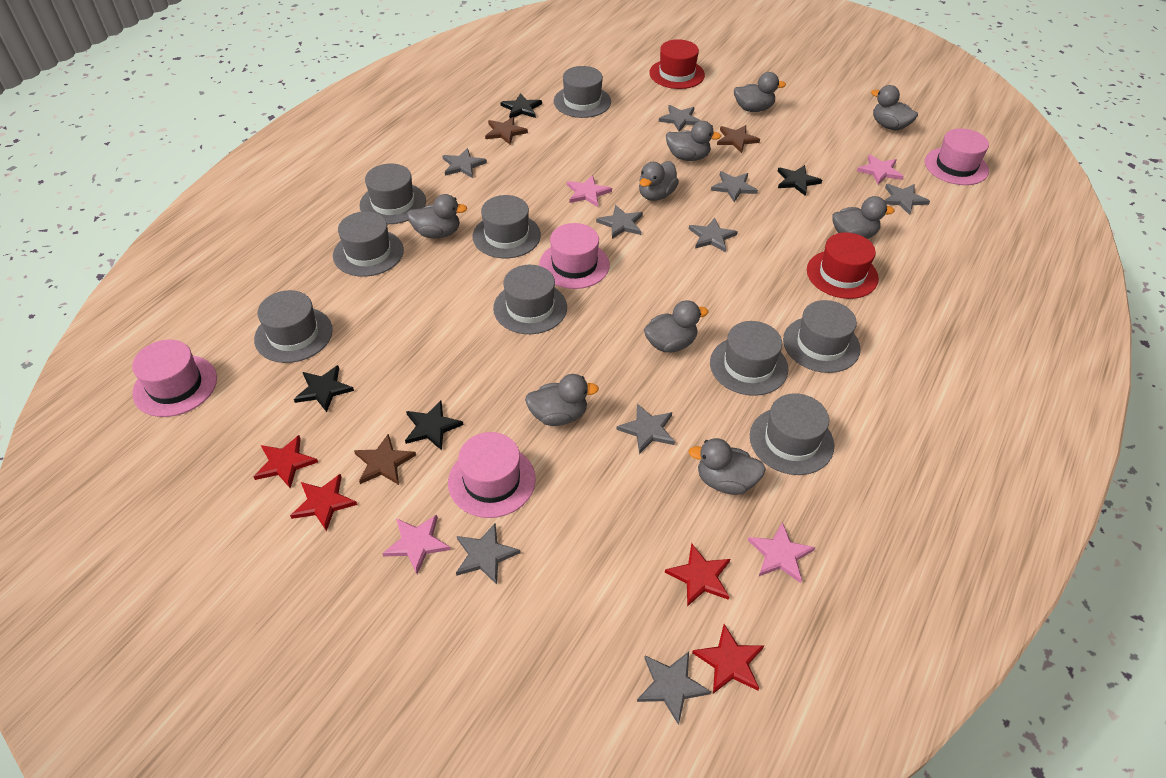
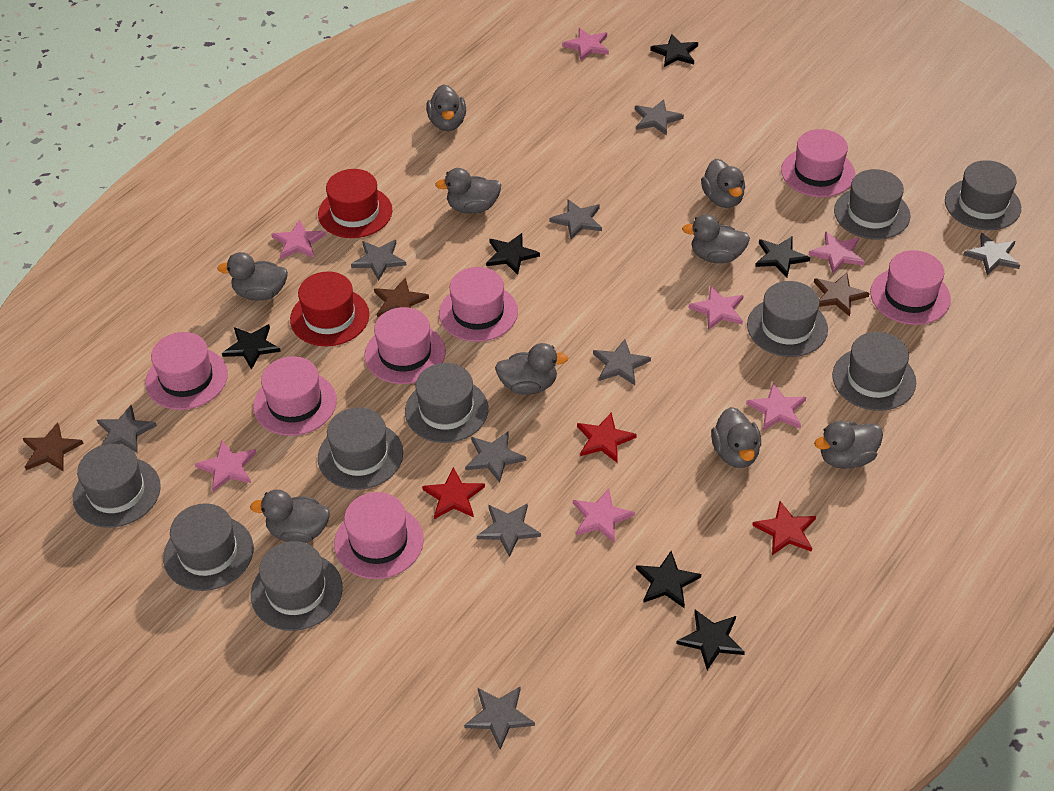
black star: 4 -> 6
pink hat: 4 -> 7
pink star: 4 -> 7
red star: 4 -> 3

